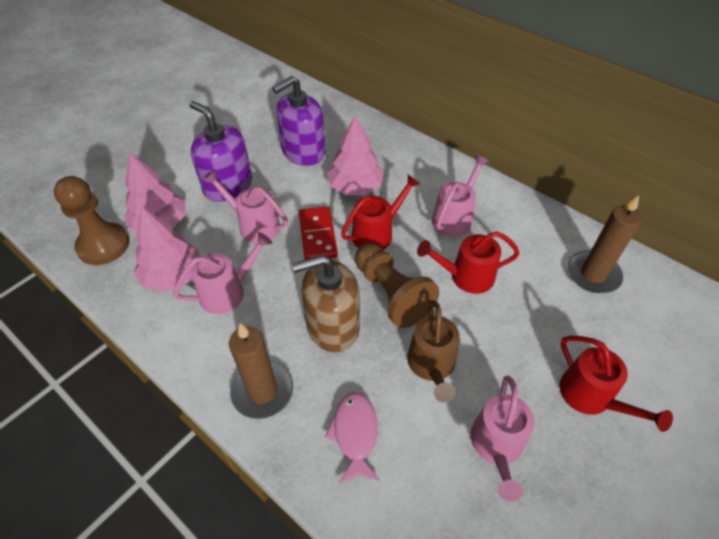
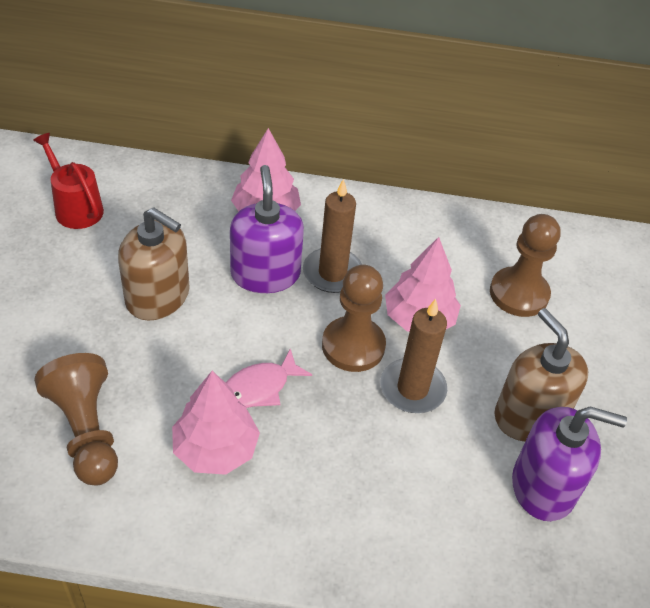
brown pawn: 2 -> 3
brown soap dispenser: 1 -> 2
brown watering can: 1 -> 0
pink watering can: 4 -> 0
red domino: 1 -> 0
red watering can: 3 -> 1

